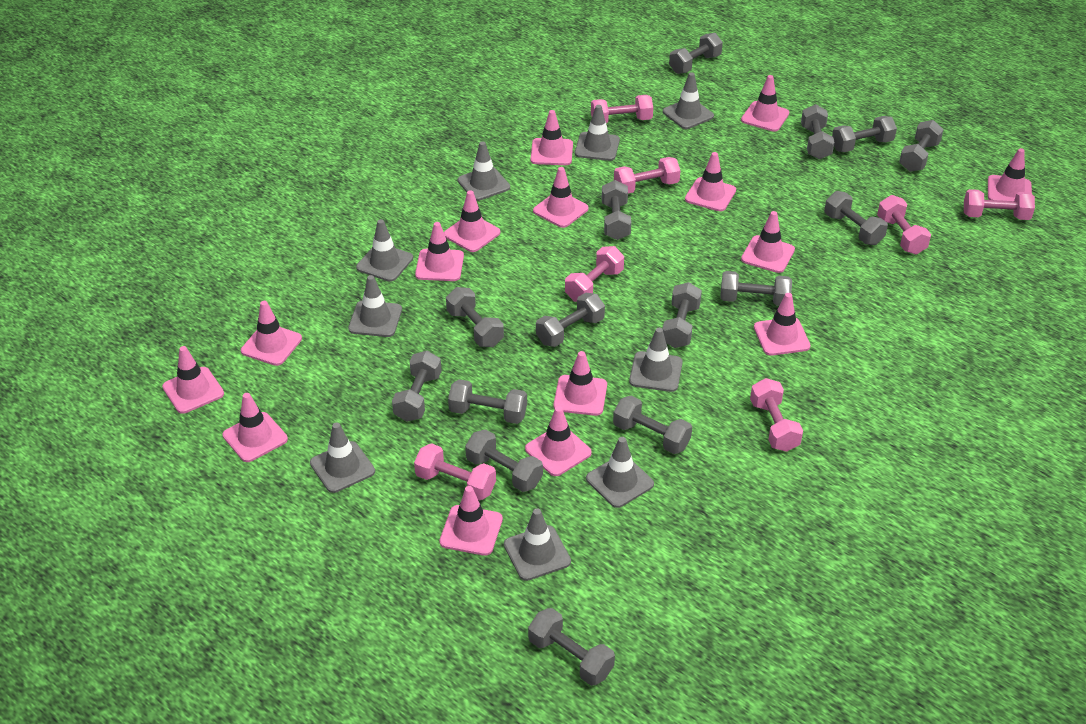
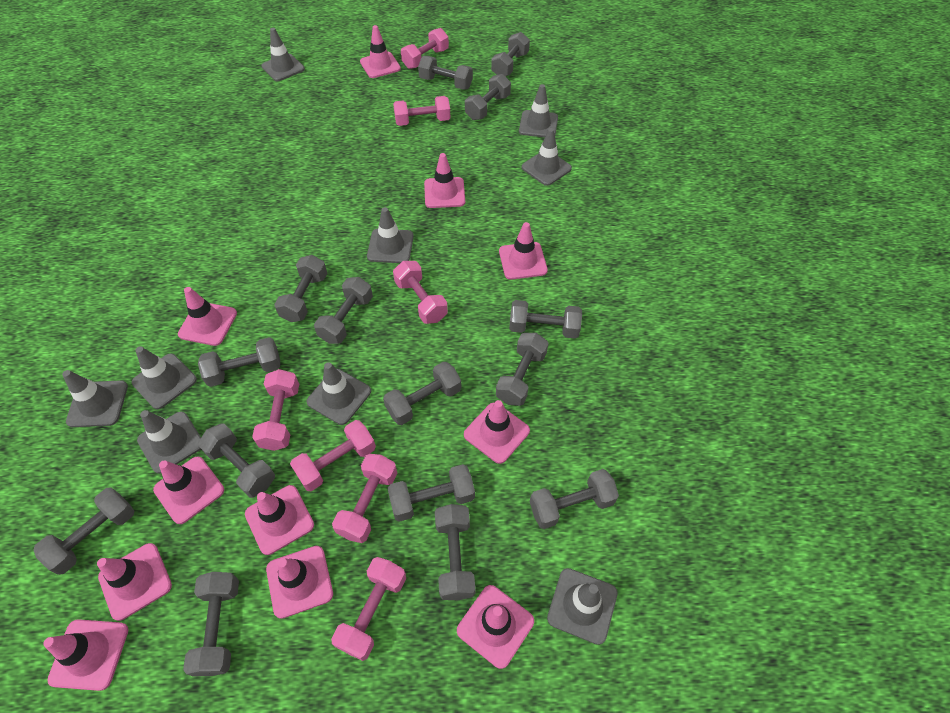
pink traffic cone: 15 -> 11

